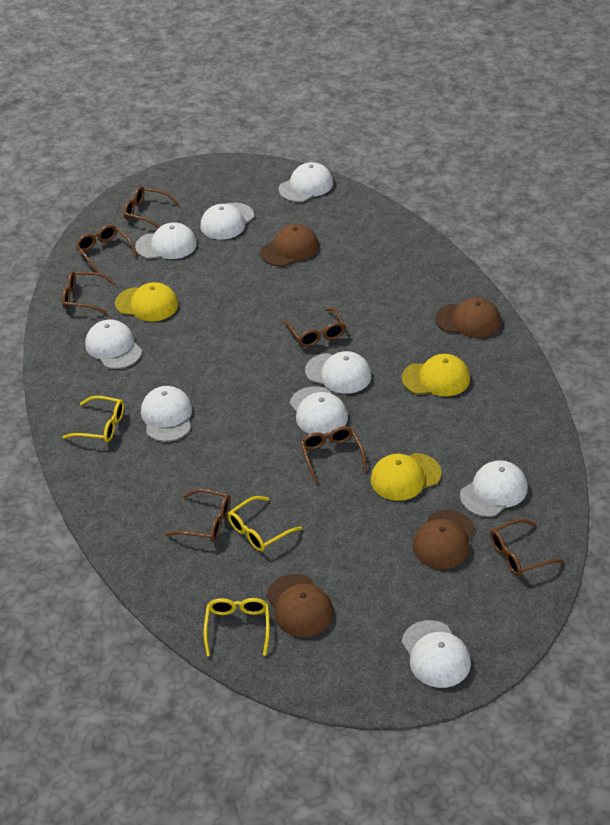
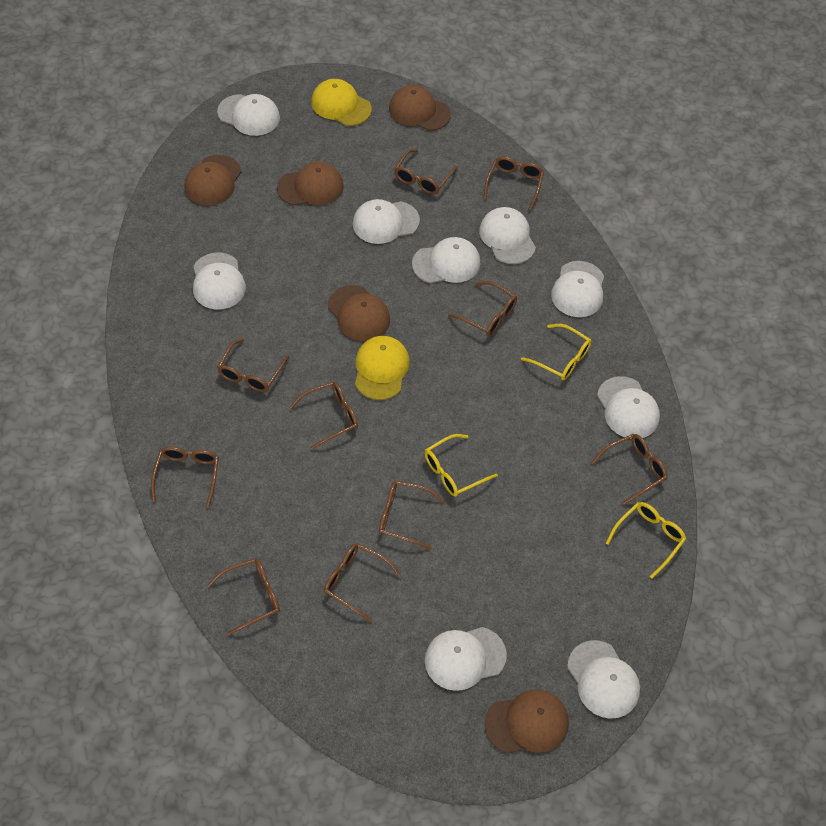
brown cap: 4 -> 5
brown glasses: 7 -> 10
yellow cap: 3 -> 2

